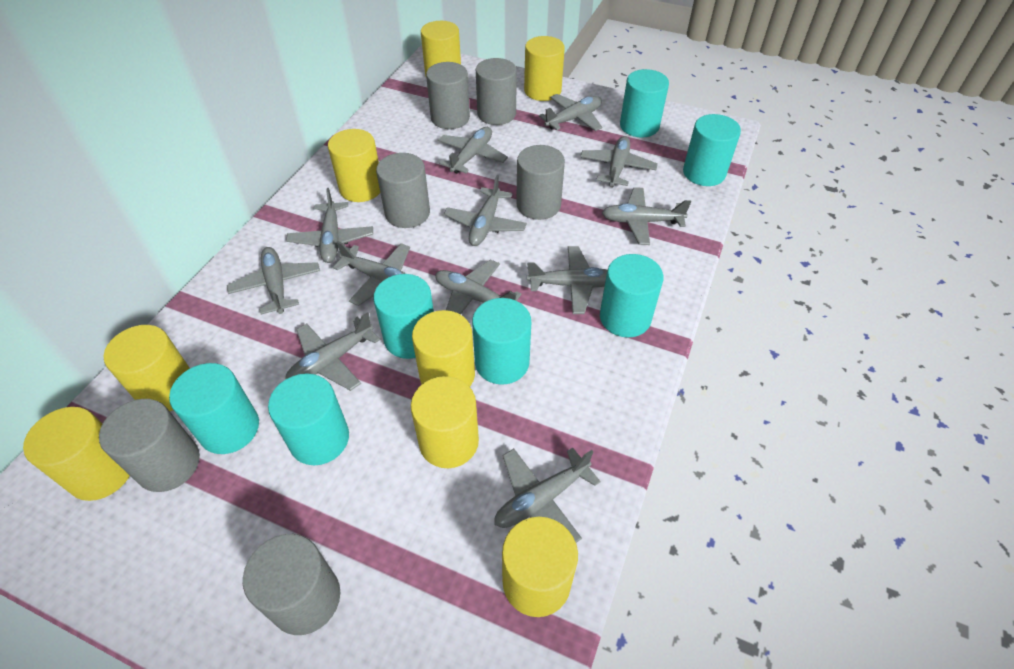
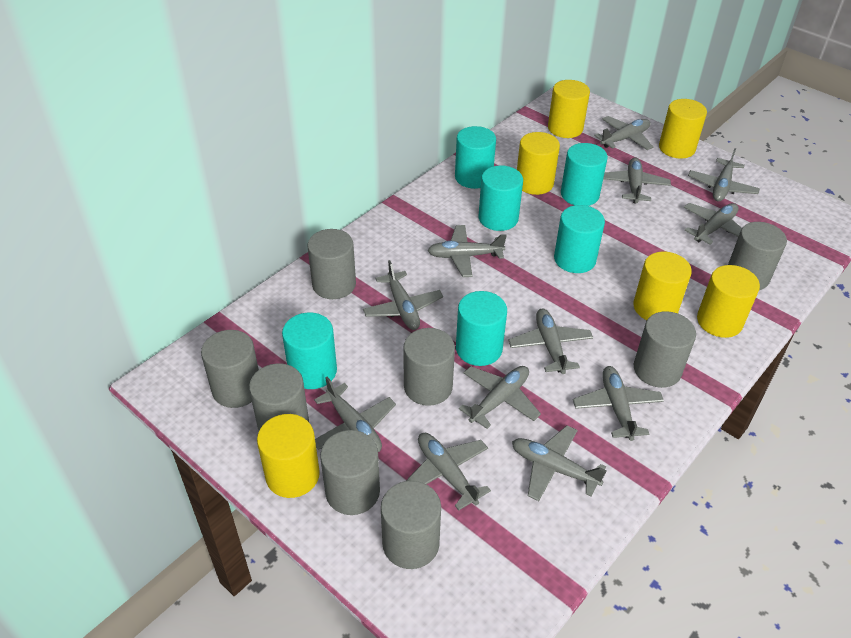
grey cylinder: 6 -> 8
turquoise cylinder: 7 -> 6
yellow cylinder: 8 -> 6

